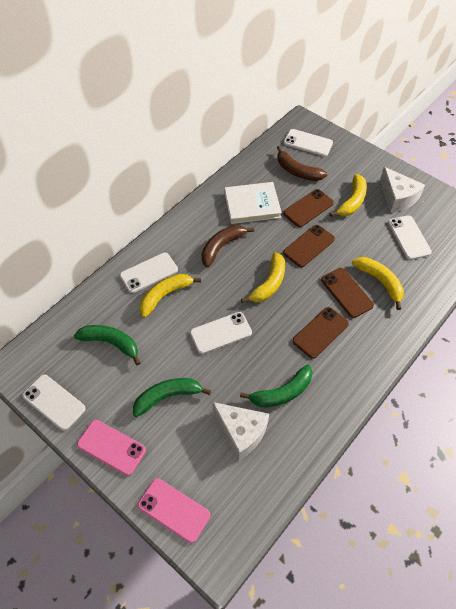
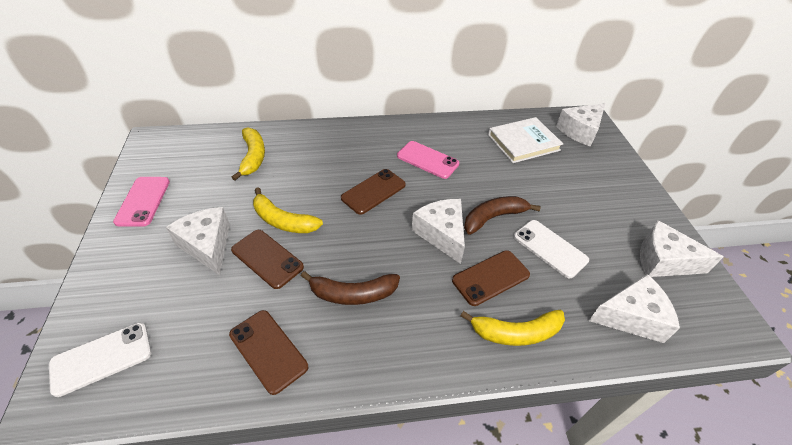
green banana: 3 -> 0
white cheese: 2 -> 5
white phone: 5 -> 2
yellow banana: 4 -> 3

